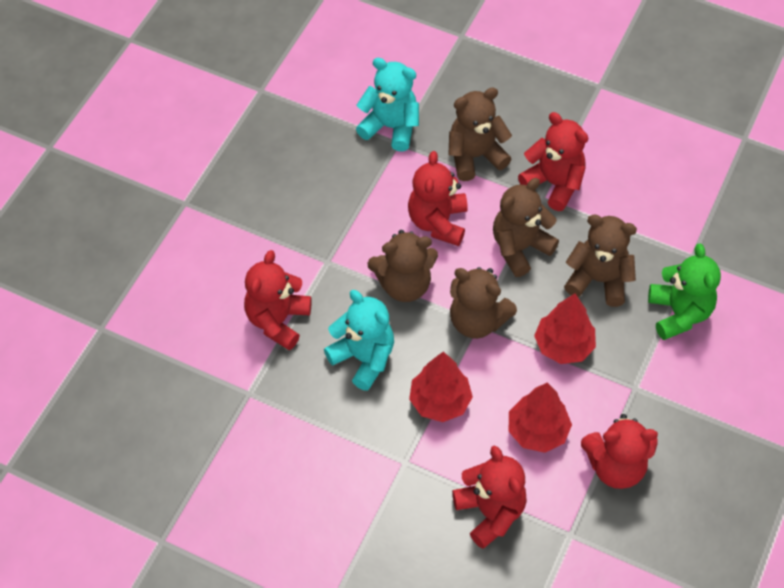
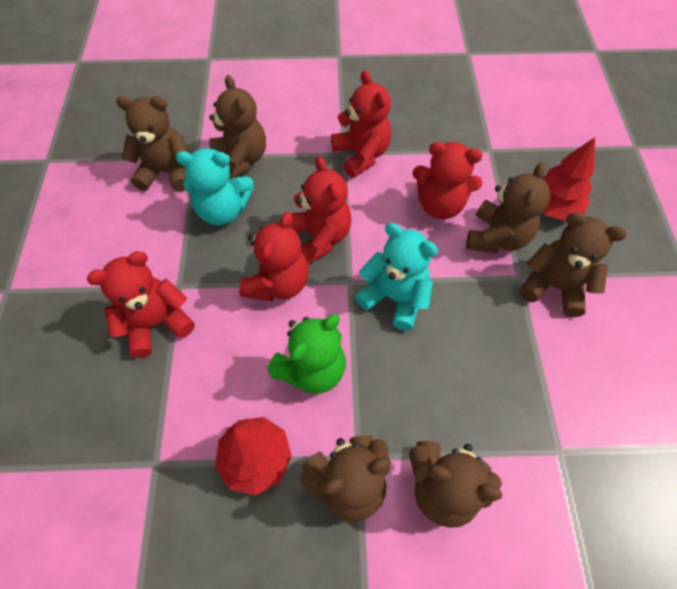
brown teddy bear: 5 -> 6
red tree: 3 -> 2

